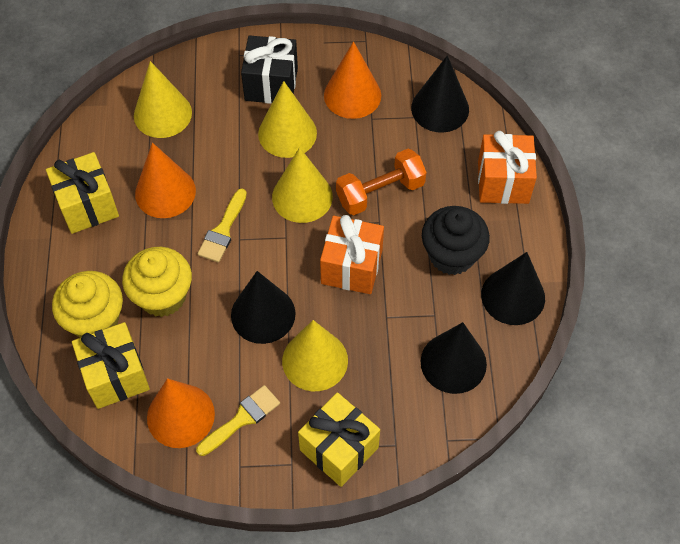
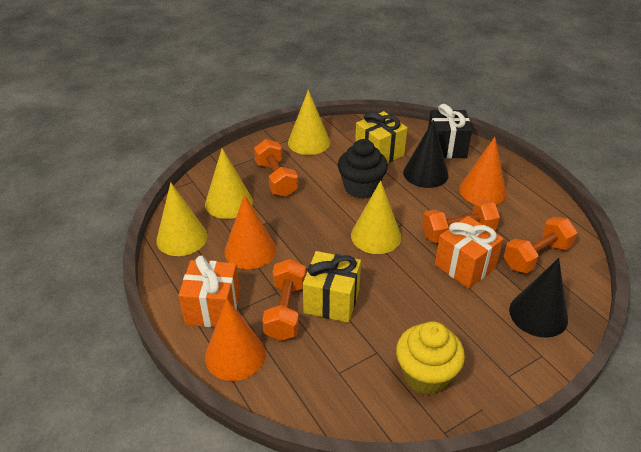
black cone: 4 -> 2
orange dumbbell: 1 -> 4
yellow brush: 2 -> 0
yellow cupcake: 2 -> 1
yellow gift: 3 -> 2

